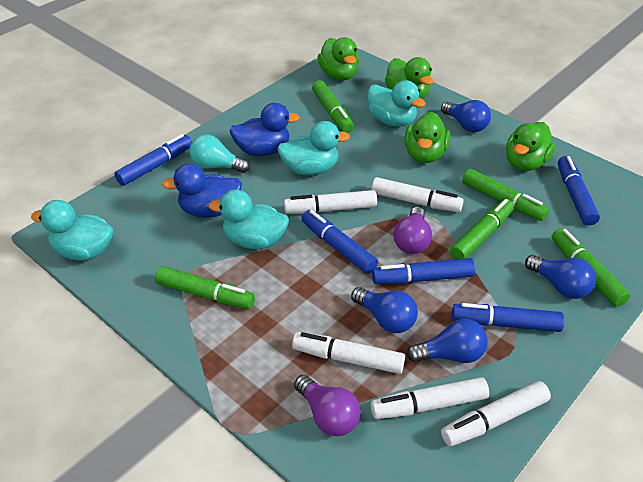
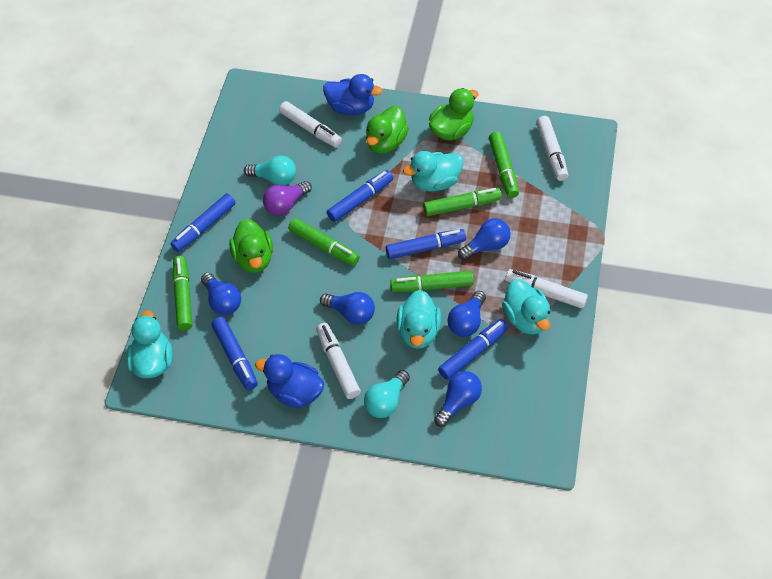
blue light bulb: 4 -> 5
green duck: 4 -> 3
purple light bulb: 2 -> 1
turquoise light bulb: 1 -> 2
white marker: 5 -> 4

